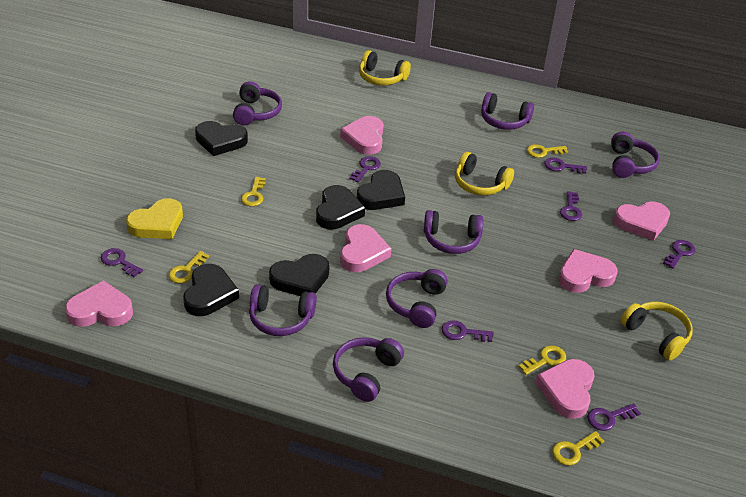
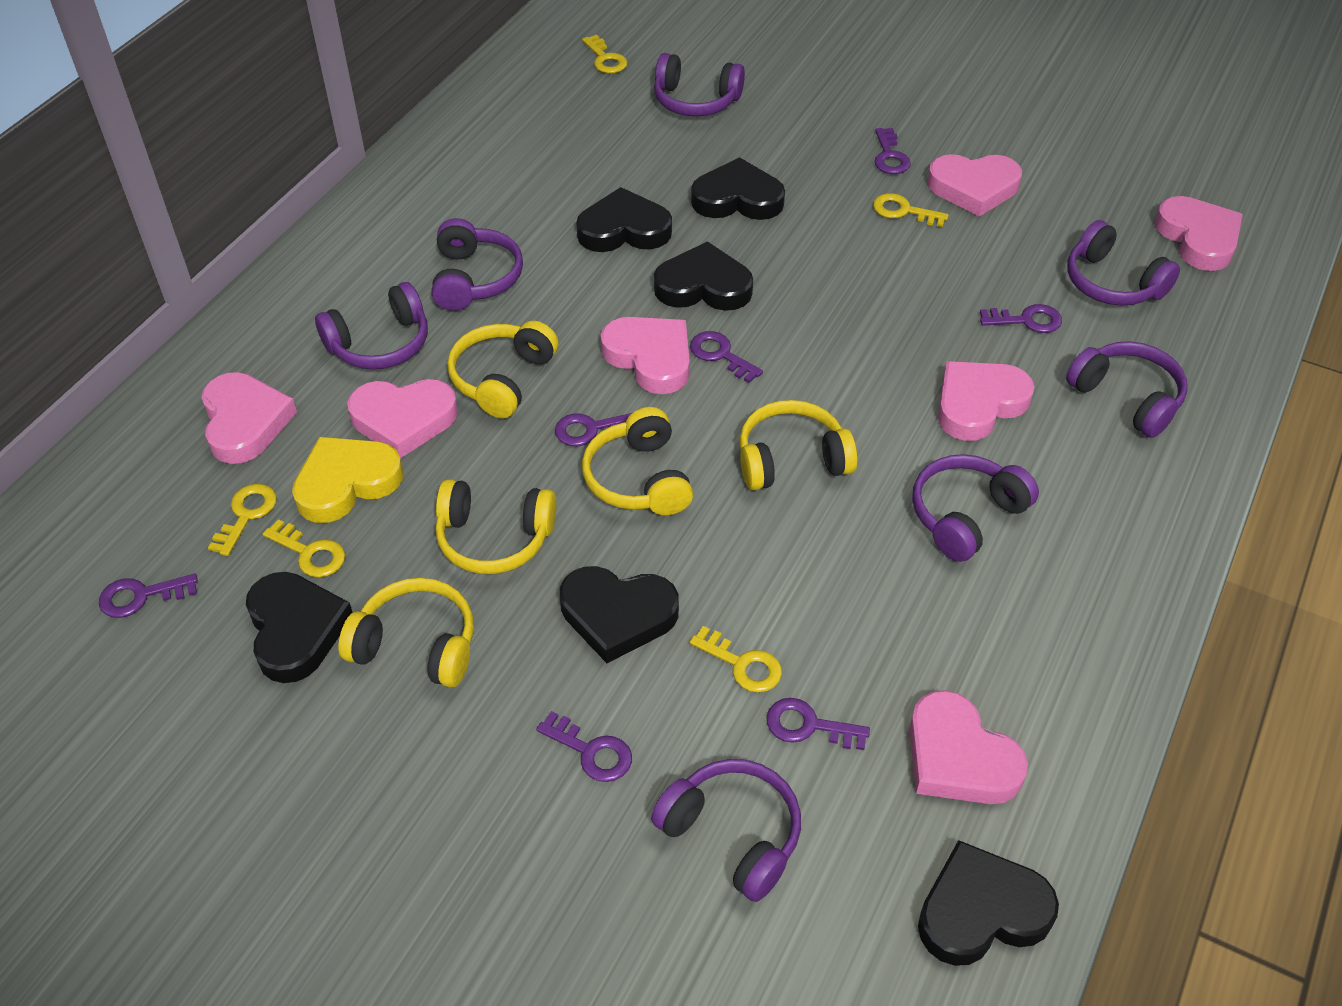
black heart: 5 -> 6
pink heart: 6 -> 7
yellow headphones: 3 -> 5

